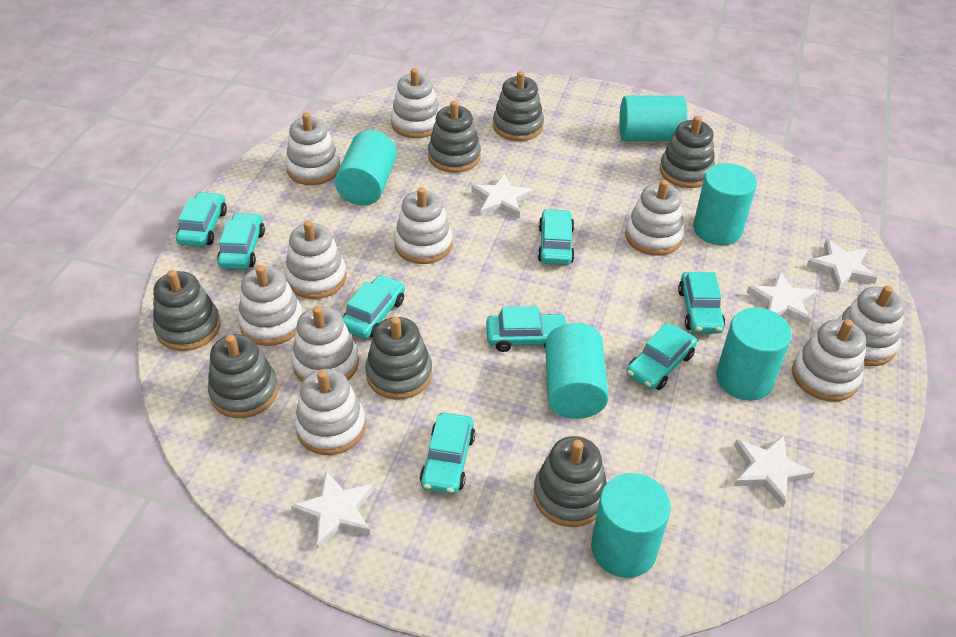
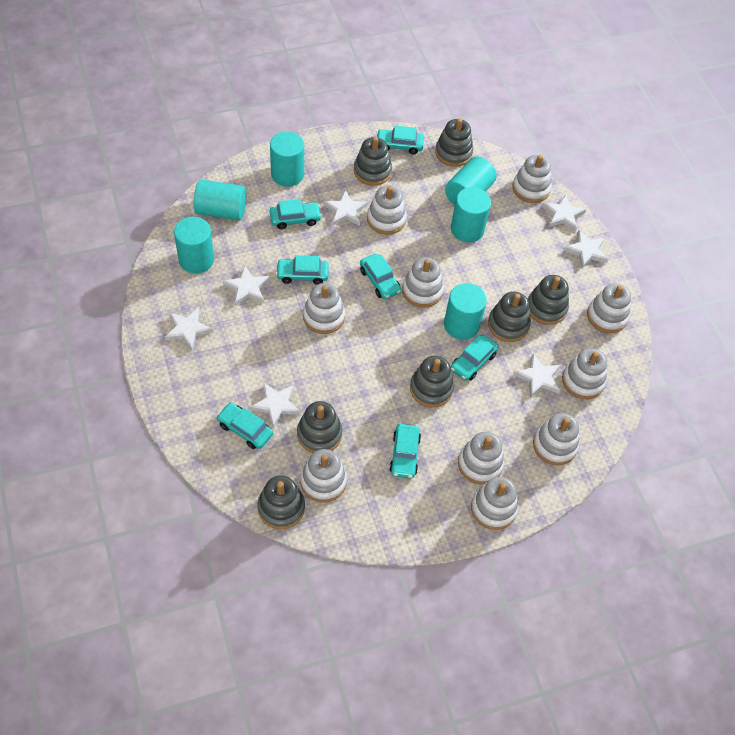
turquoise car: 8 -> 7
white star: 5 -> 7

